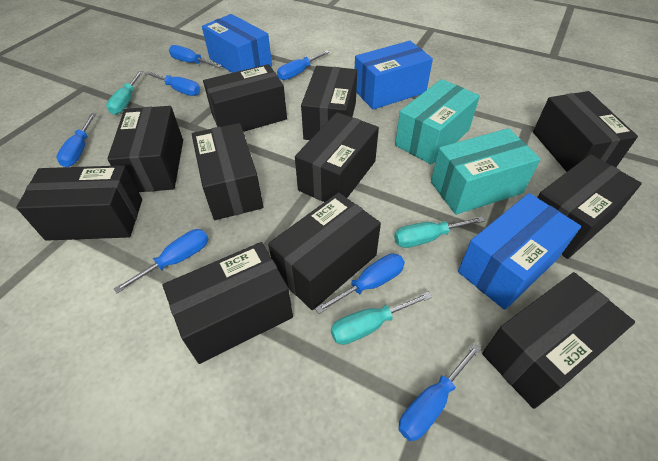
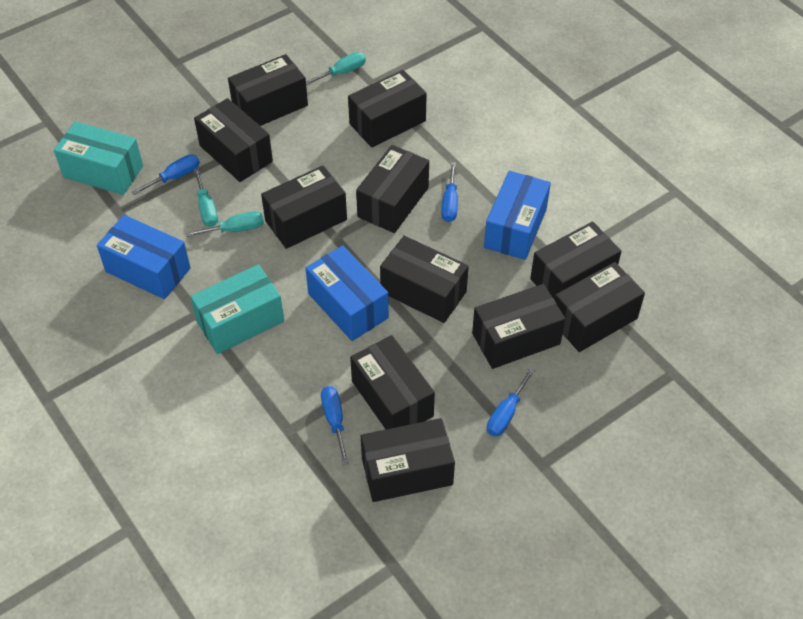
blue screwdriver: 7 -> 4

